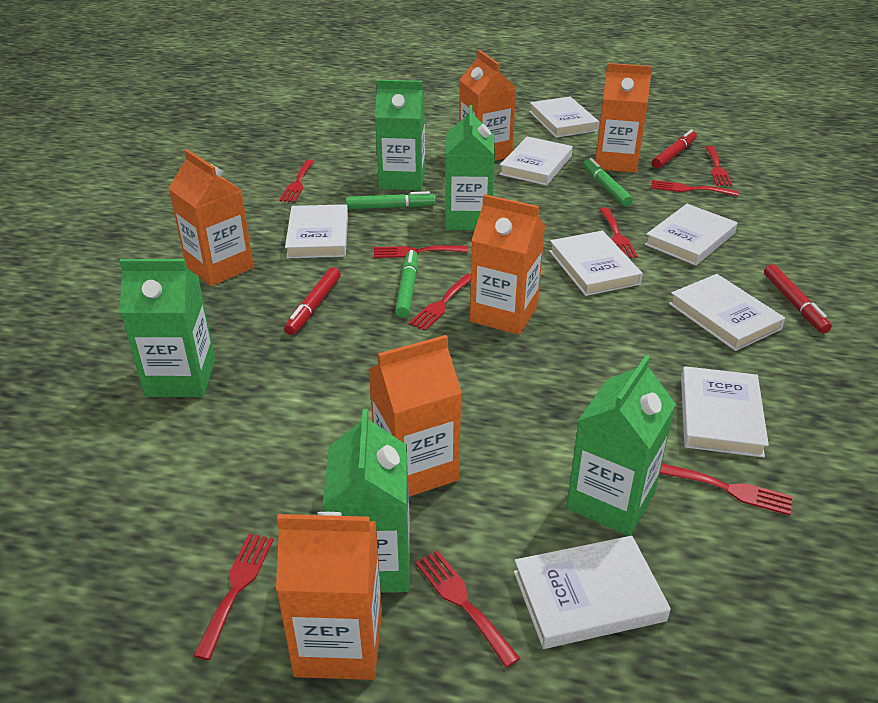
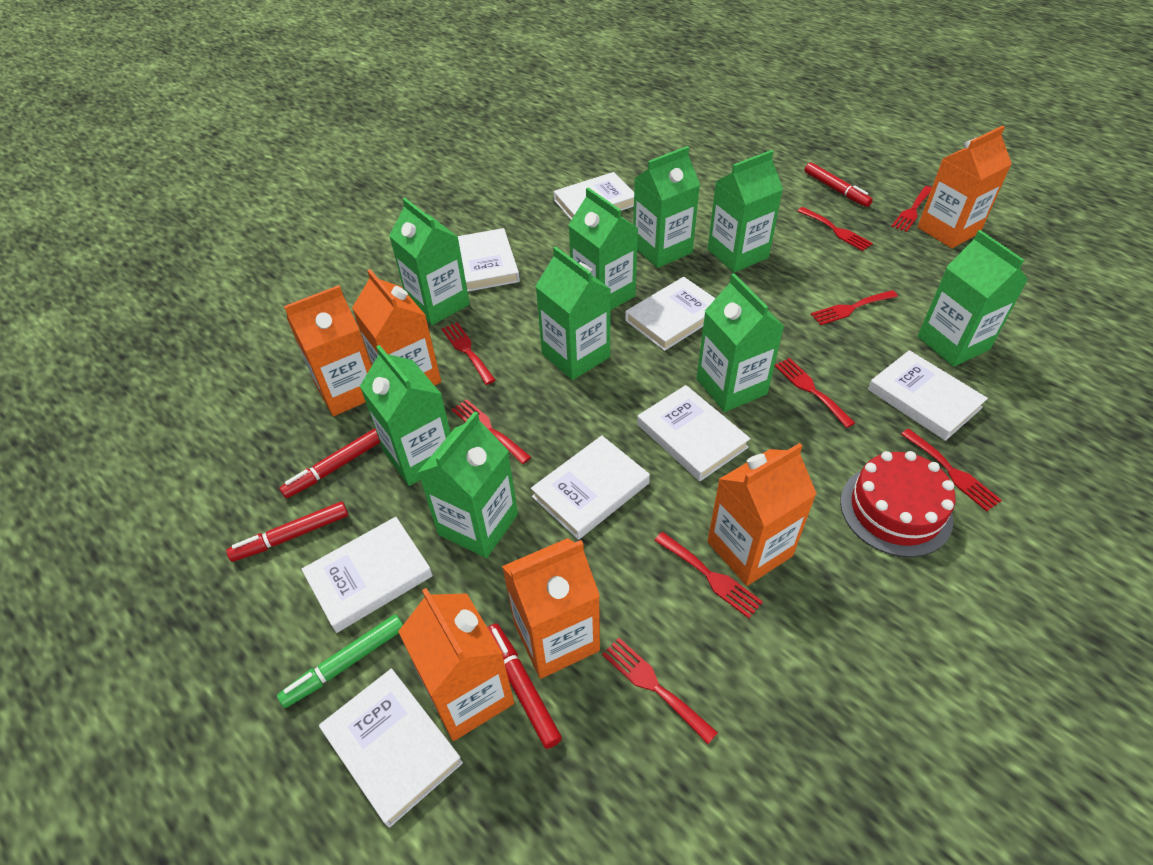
green carton: 5 -> 9
green marker: 3 -> 1
red cake: 0 -> 1
red marker: 3 -> 4

